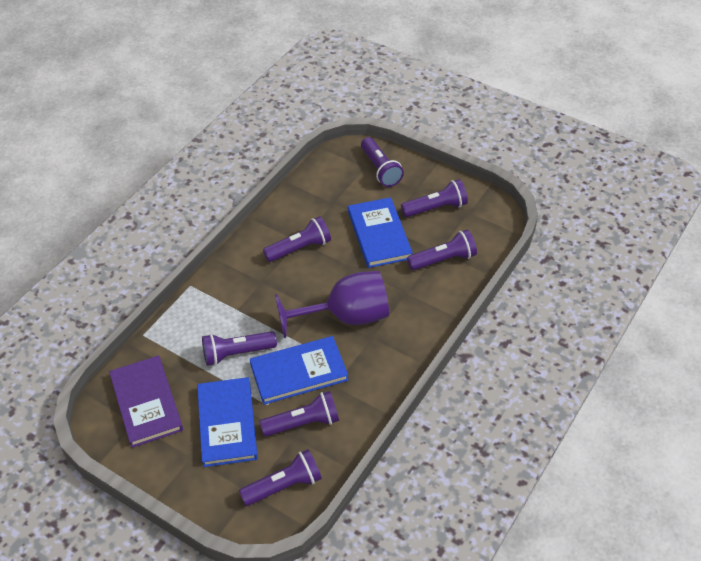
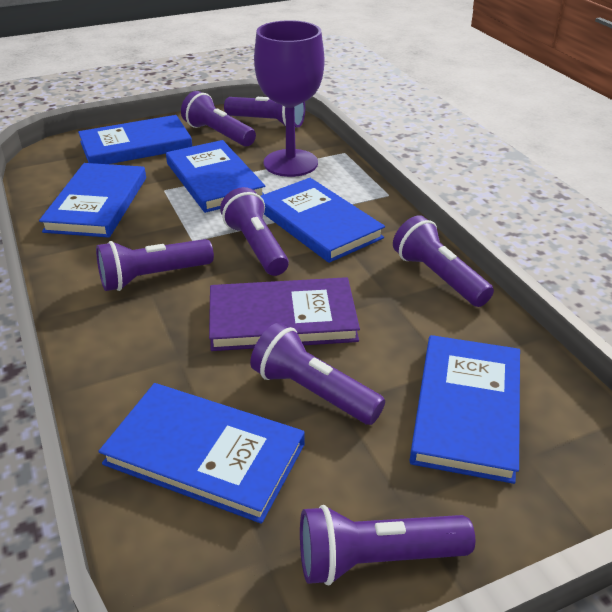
blue book: 3 -> 6

